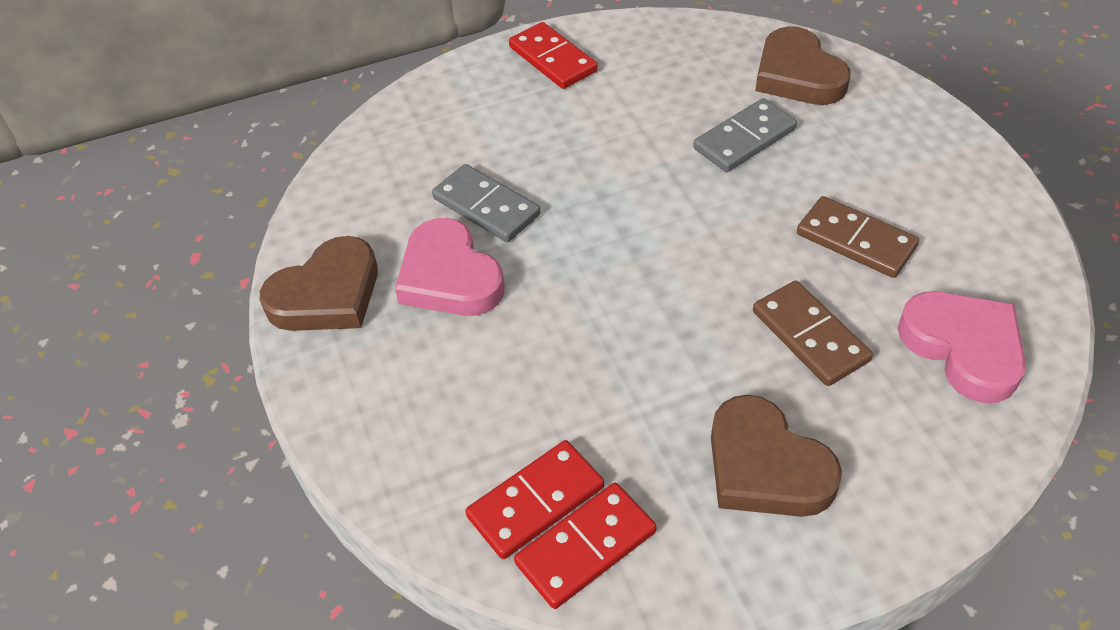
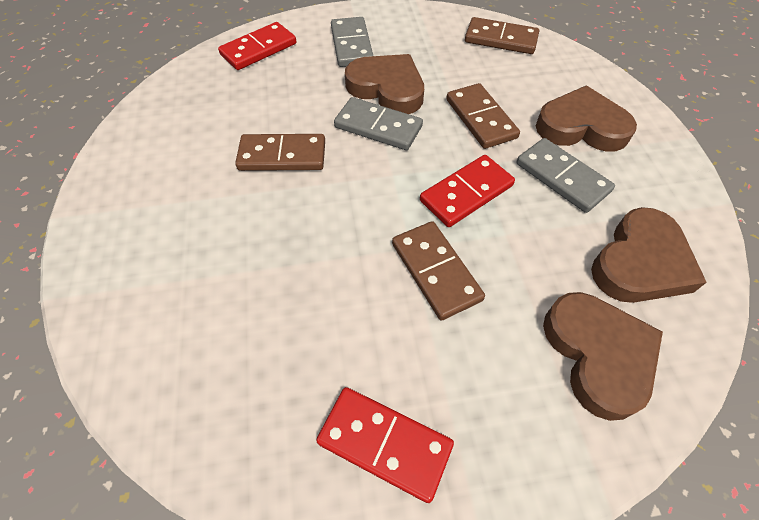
brown domino: 2 -> 4
brown heart: 3 -> 4
grey domino: 2 -> 3
pink heart: 2 -> 0

